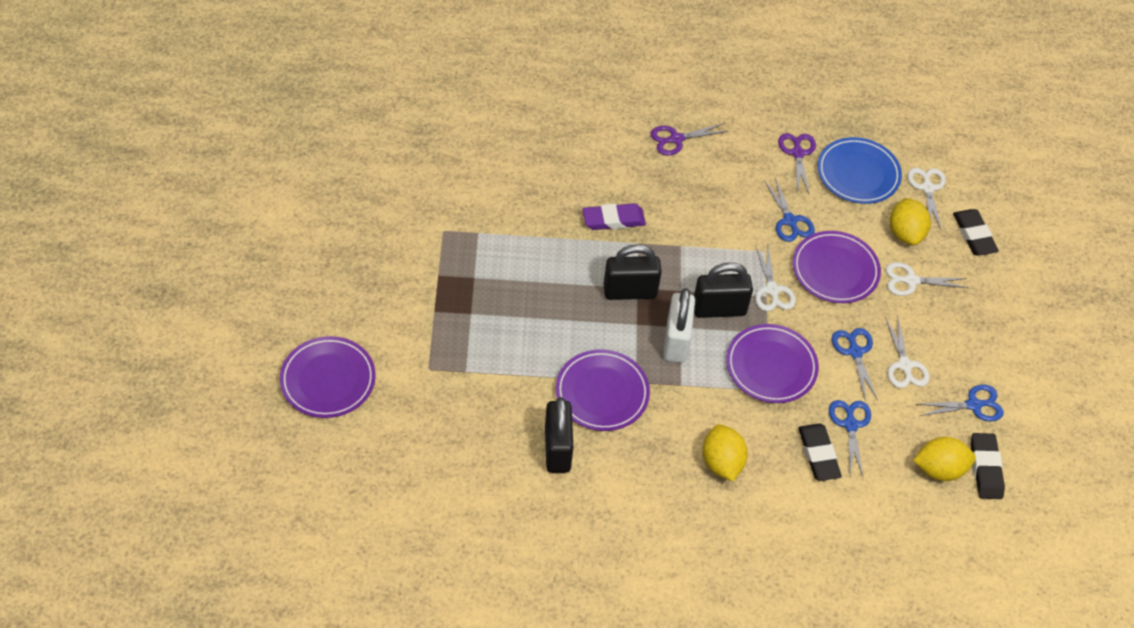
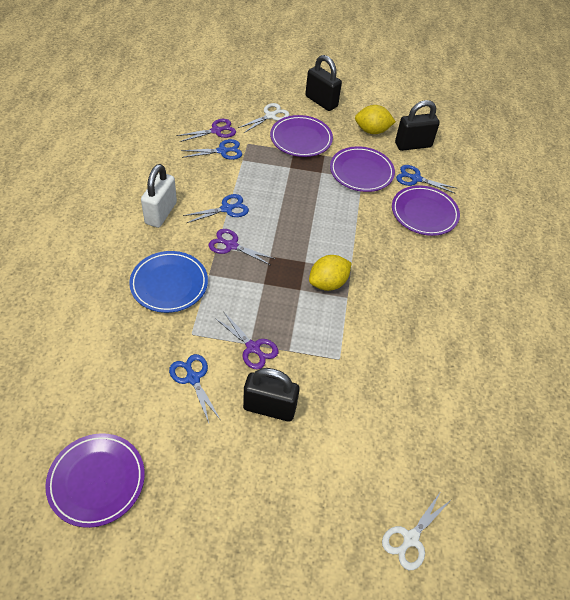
black eraser: 3 -> 0
purple eraser: 1 -> 0
purple scissors: 2 -> 3
white scissors: 4 -> 2
yellow lemon: 3 -> 2

